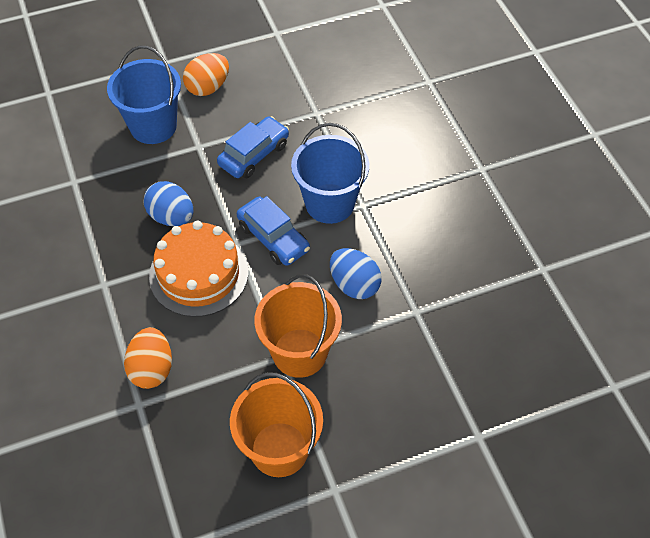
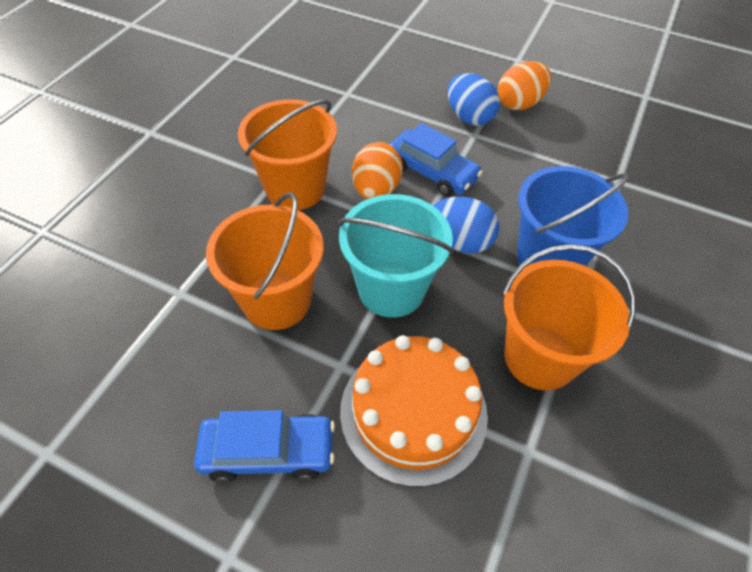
blue bucket: 2 -> 1
orange bucket: 2 -> 3
turquoise bucket: 0 -> 1

